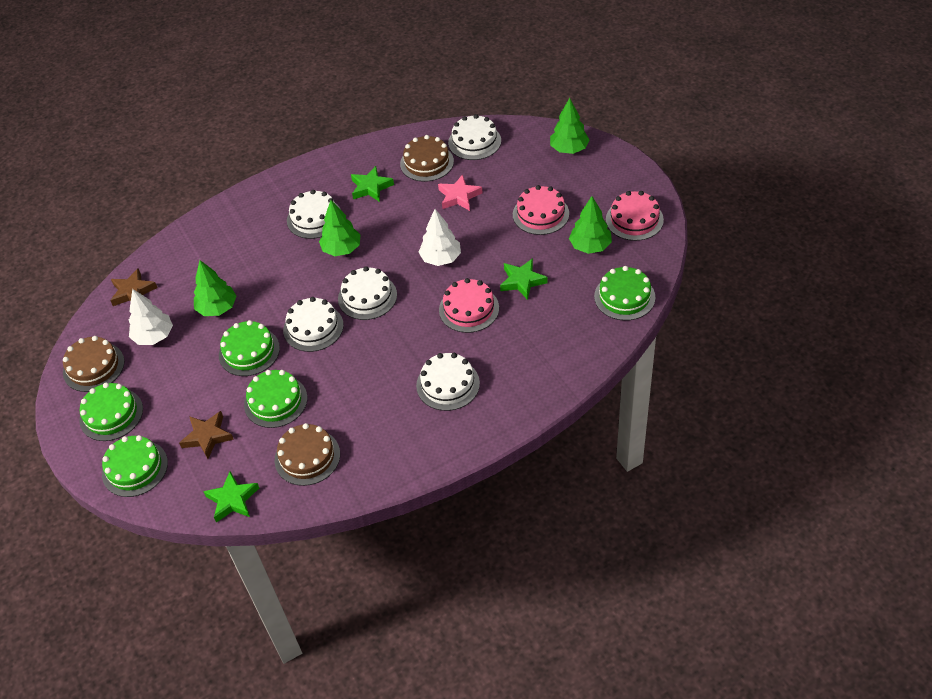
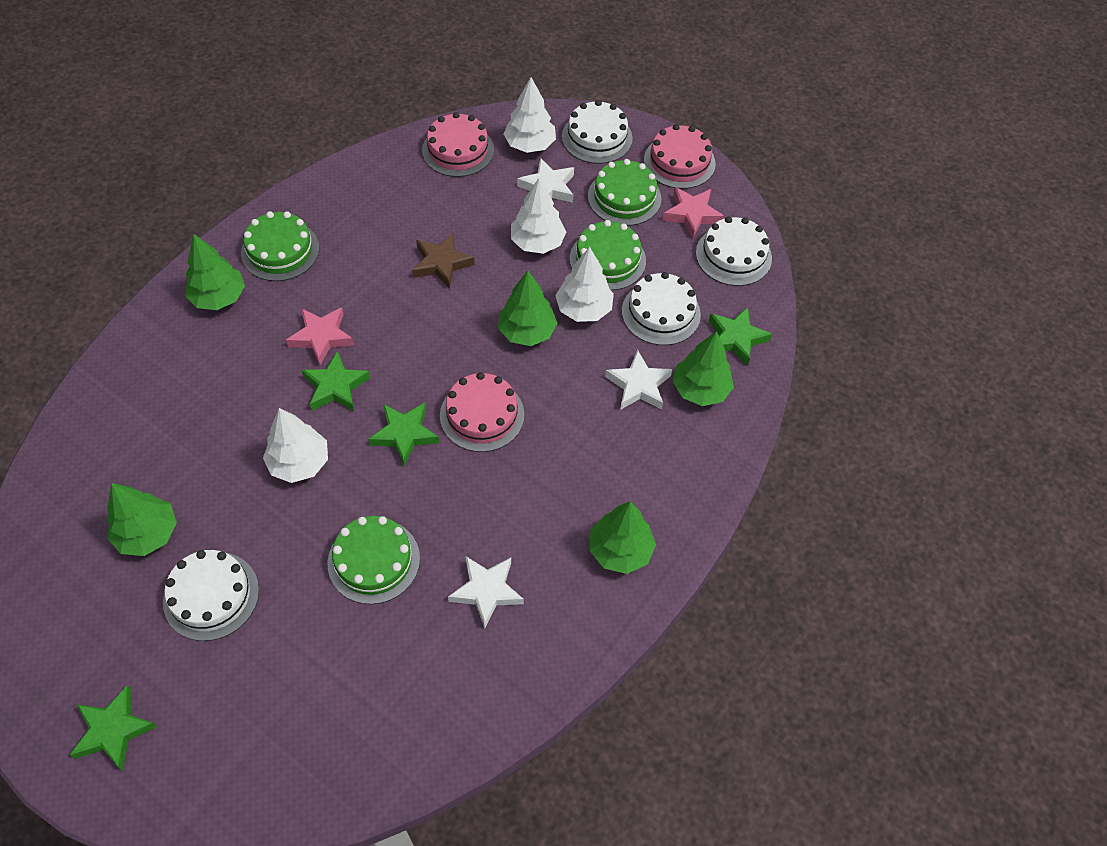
brown cake: 3 -> 0
brown star: 2 -> 1
green cake: 5 -> 4
green star: 3 -> 4
green tree: 4 -> 5
pink star: 1 -> 2
white cake: 5 -> 4
white star: 0 -> 3
white tree: 2 -> 4

